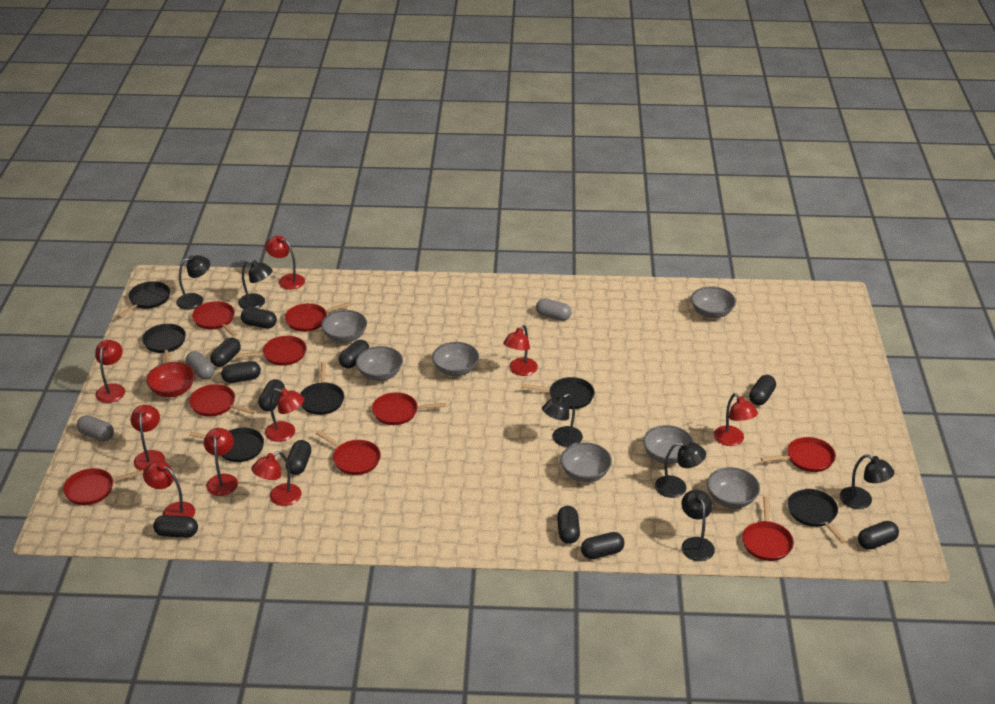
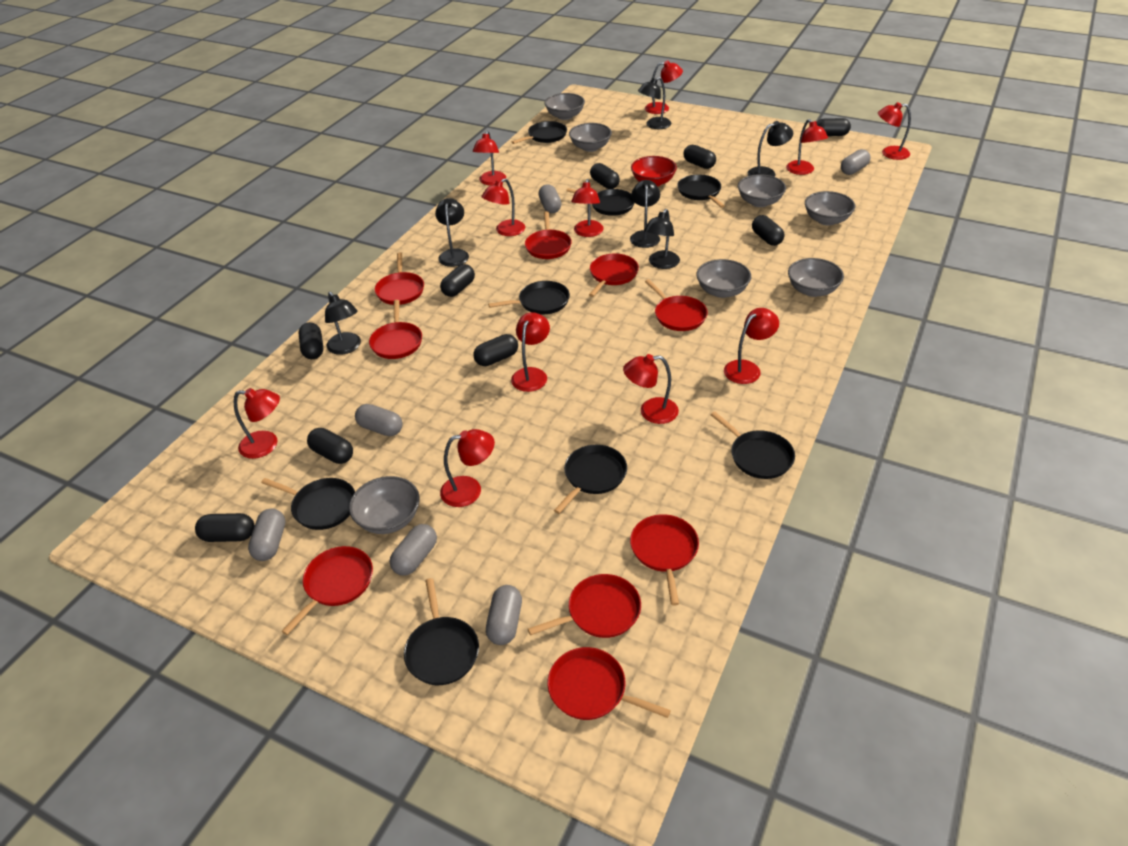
black capsule: 11 -> 9
black pan: 6 -> 8
grey capsule: 3 -> 6
red lamp: 9 -> 11

